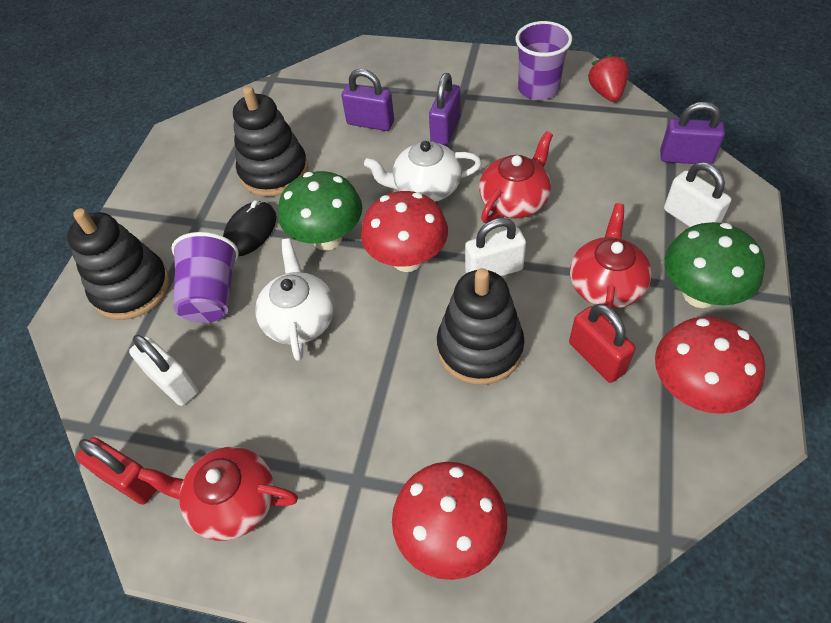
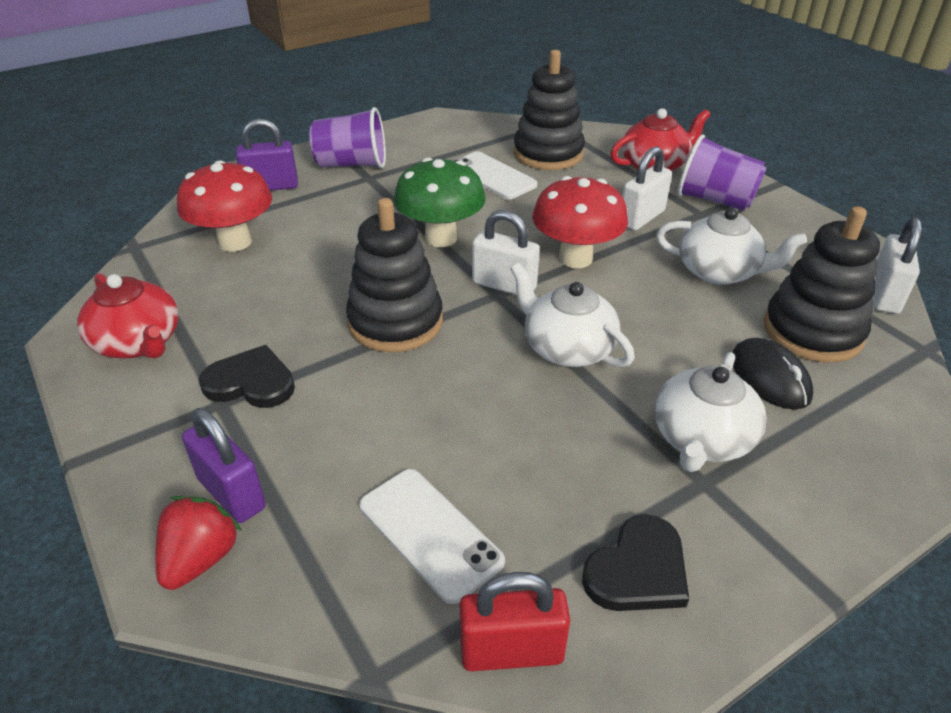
black heart: 0 -> 2
green mushroom: 2 -> 1
purple padlock: 3 -> 2
red mushroom: 3 -> 2
red padlock: 2 -> 1
red teapot: 3 -> 2
white phone: 0 -> 2
white teapot: 2 -> 3

